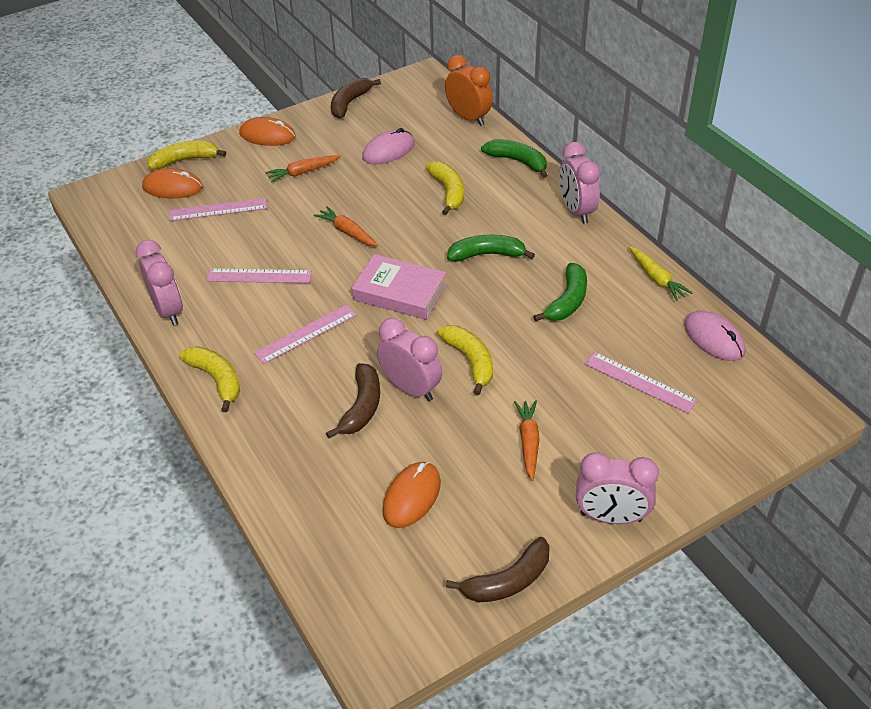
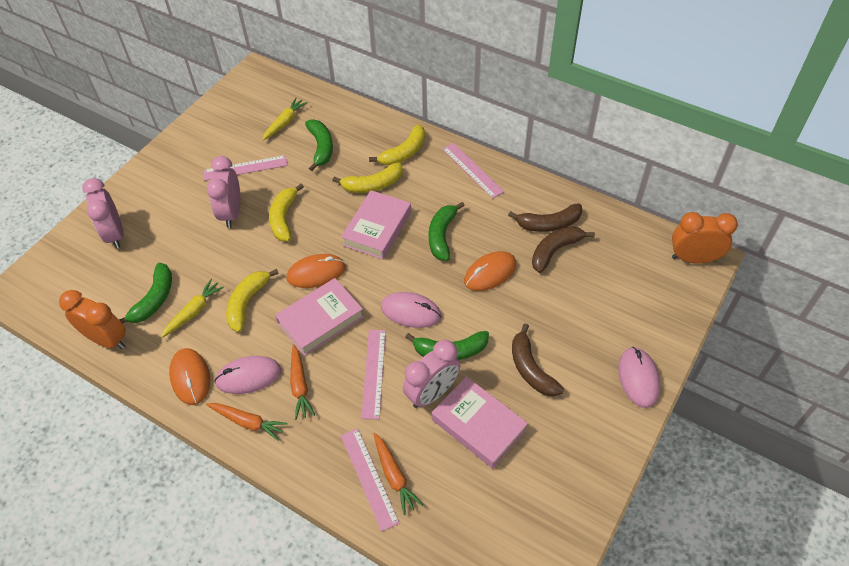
green banana: 3 -> 4
orange clock: 1 -> 2
pink book: 1 -> 3
pink clock: 4 -> 3
pink mouse: 2 -> 3
yellow carrot: 1 -> 2

